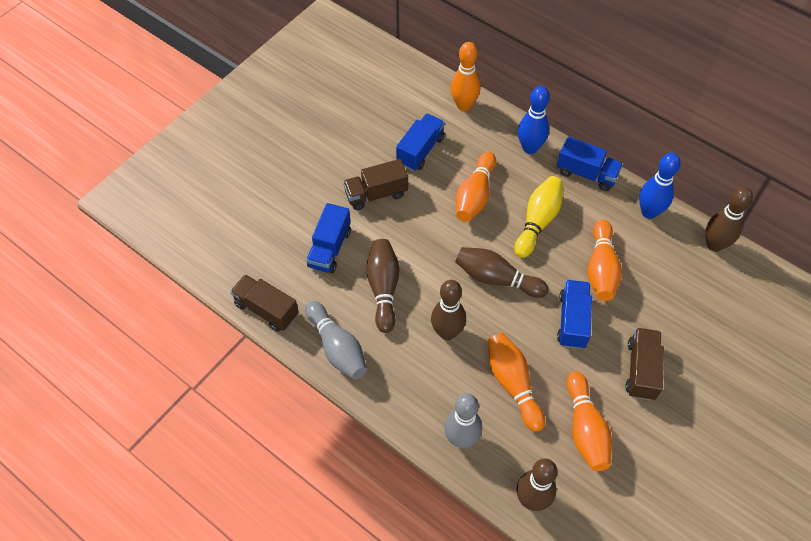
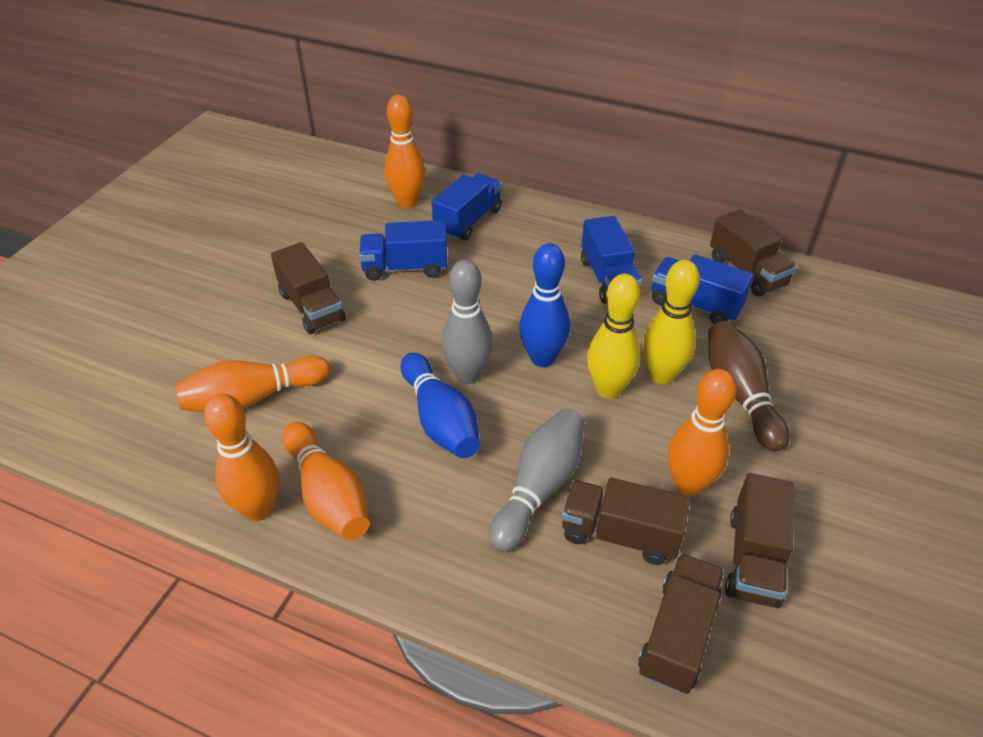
brown bowling pin: 5 -> 1
brown truck: 3 -> 5
yellow bowling pin: 1 -> 2

